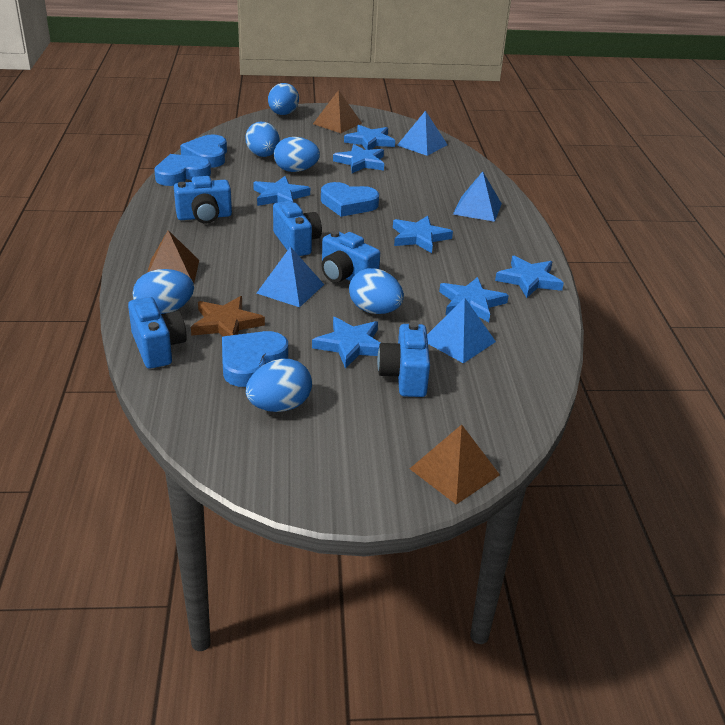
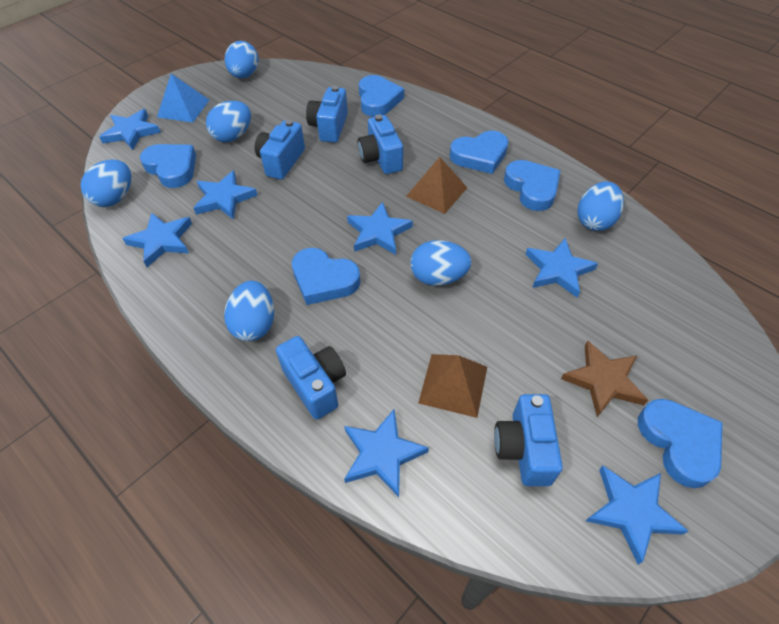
blue heart: 4 -> 6
blue pyramid: 4 -> 1
brown pyramid: 3 -> 2

